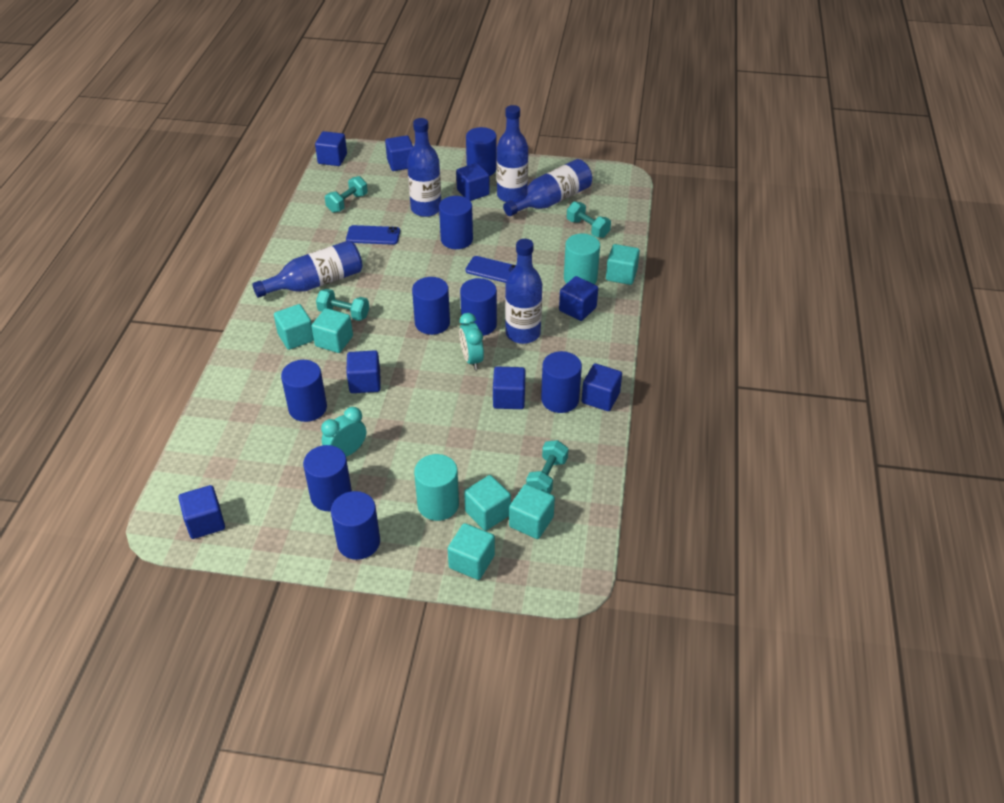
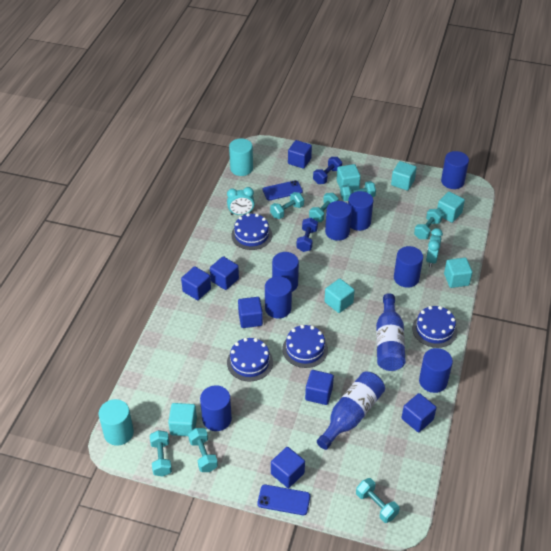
blue bottle: 5 -> 2
blue cake: 0 -> 4
blue cube: 8 -> 7
blue dumbbell: 0 -> 2
turquoise dumbbell: 4 -> 7

